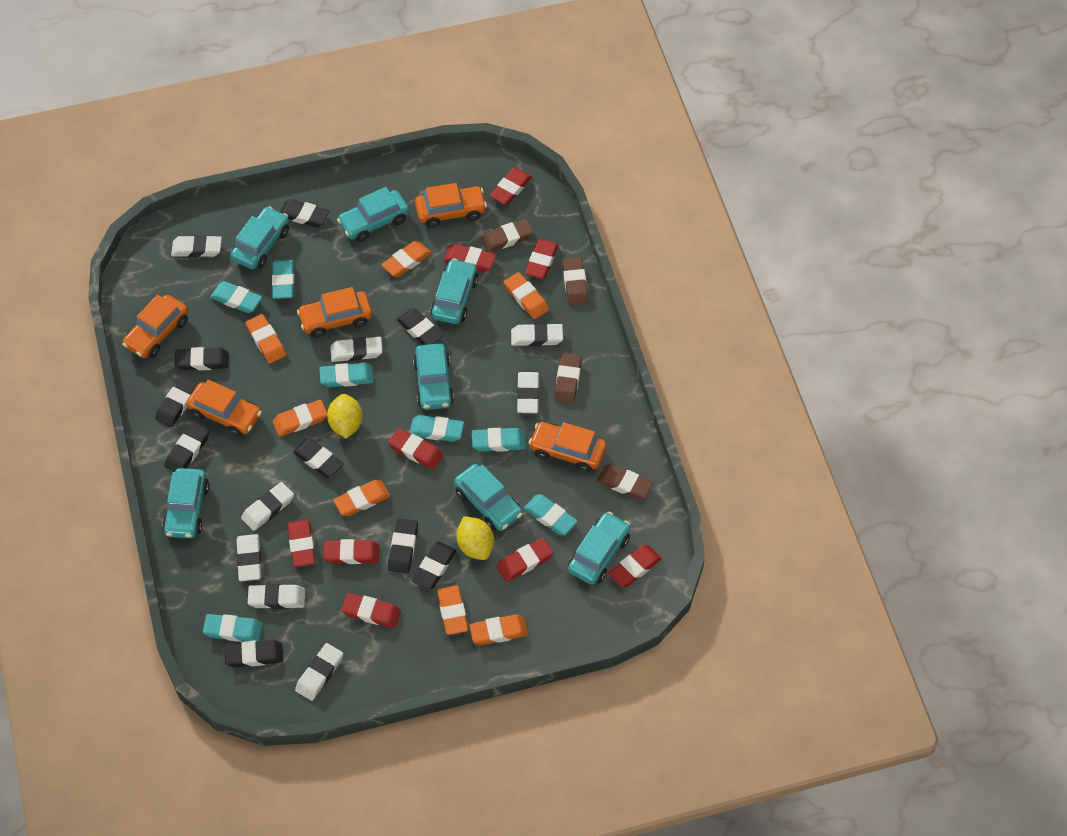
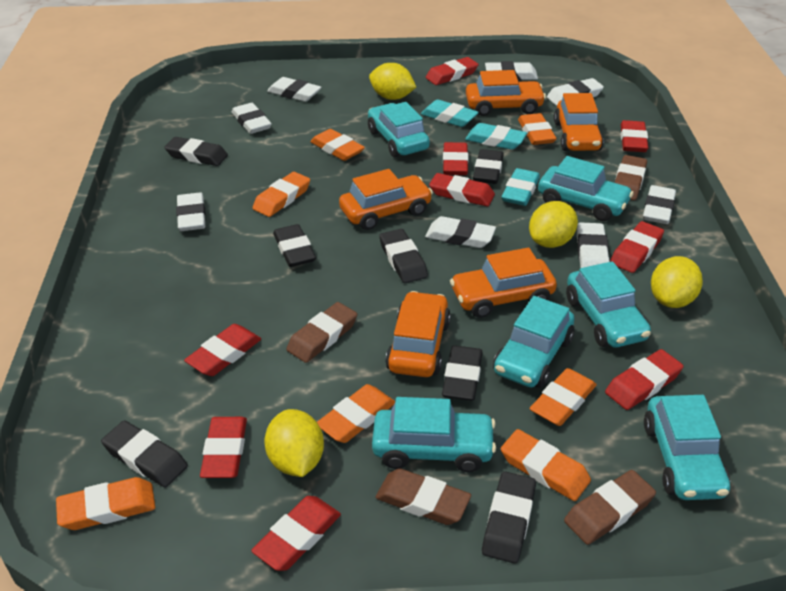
black eraser: 9 -> 7
turquoise car: 7 -> 6
turquoise eraser: 7 -> 3
yellow lemon: 2 -> 4

